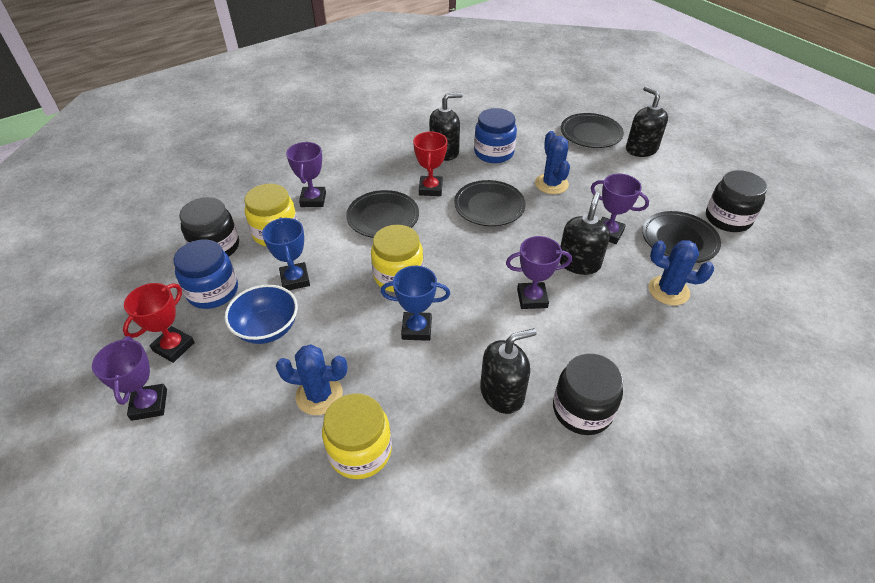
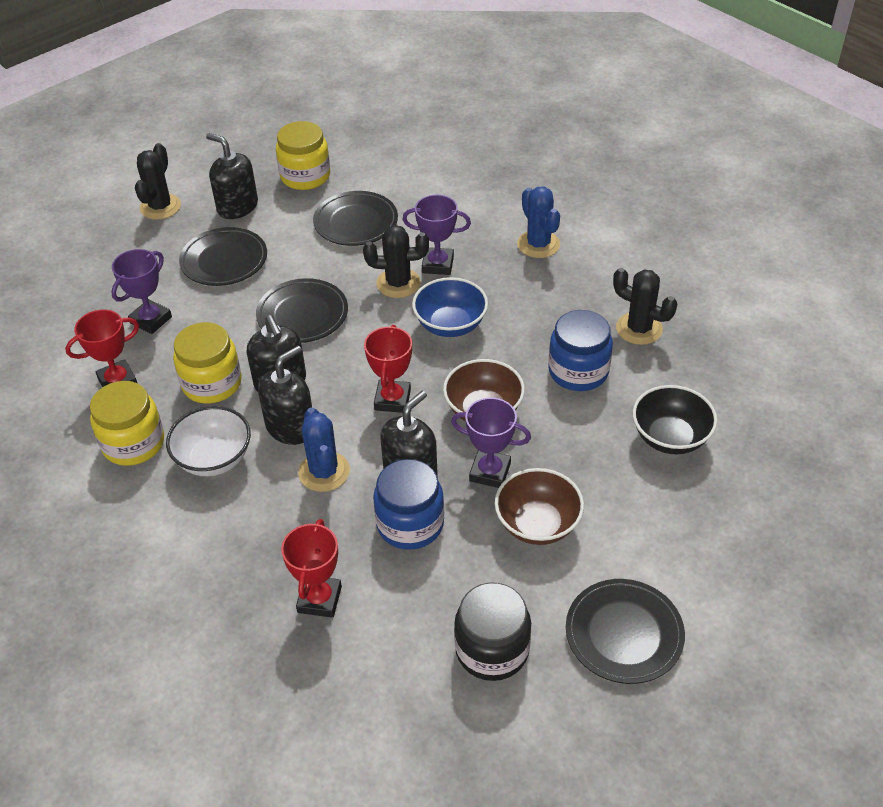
black bowl: 0 -> 1
black cactus: 0 -> 3
black jar: 3 -> 1
blue cactus: 3 -> 2
blue trophy: 2 -> 0
brown bowl: 0 -> 2
purple trophy: 4 -> 3
red trophy: 2 -> 3
white bowl: 0 -> 1

